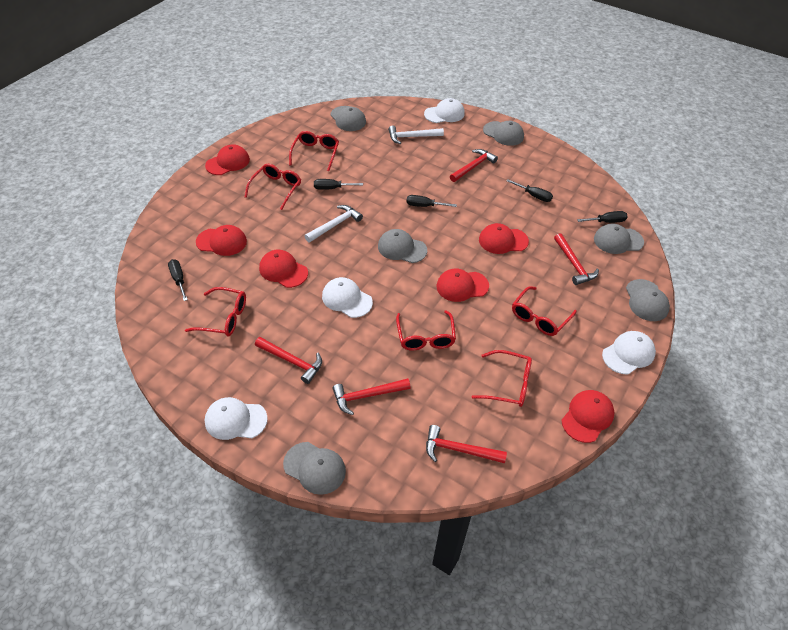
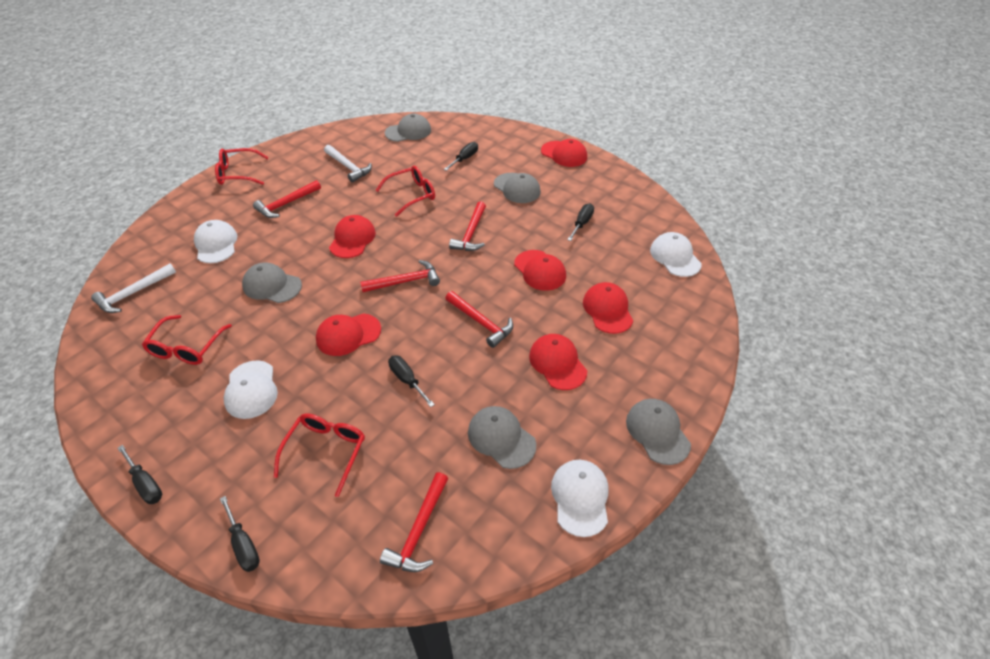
grey cap: 6 -> 5
red glasses: 6 -> 4

